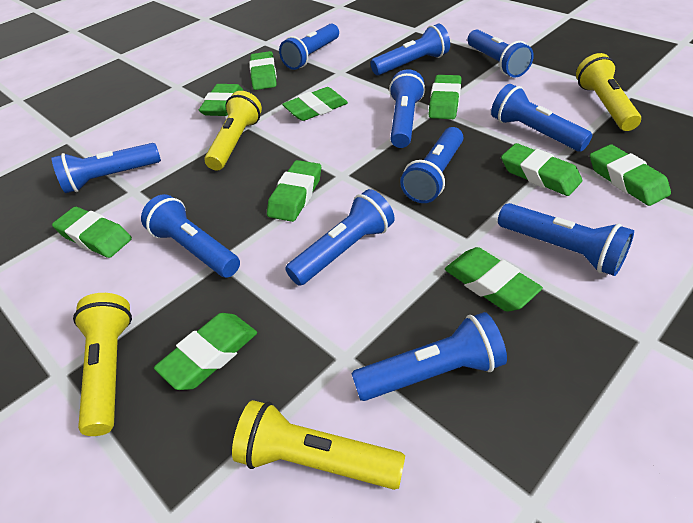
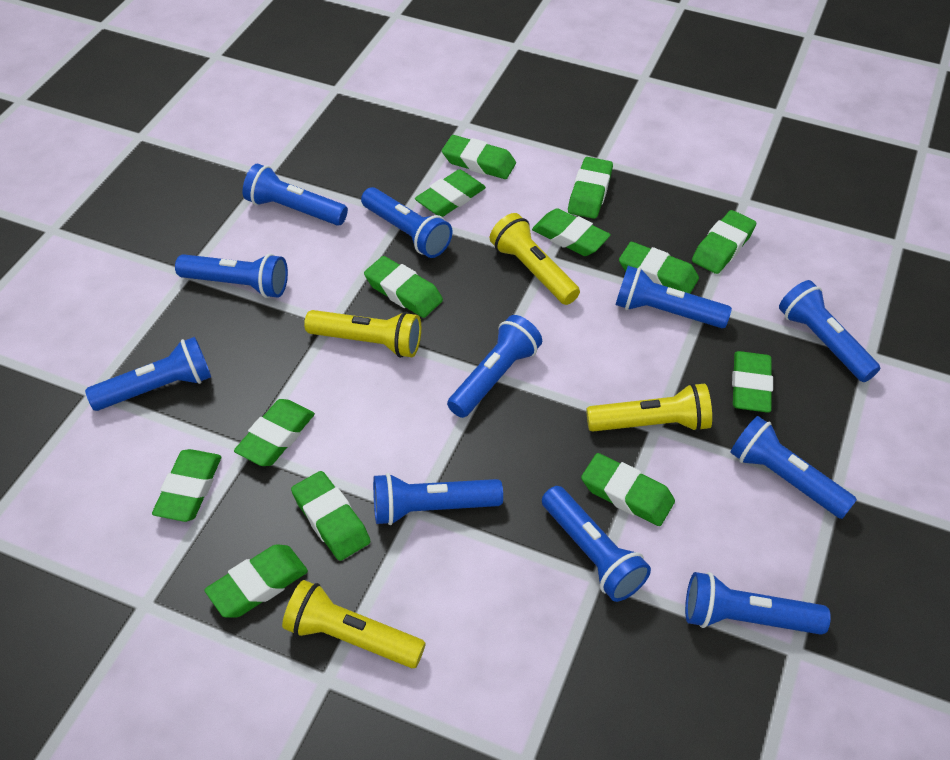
green eraser: 10 -> 13

